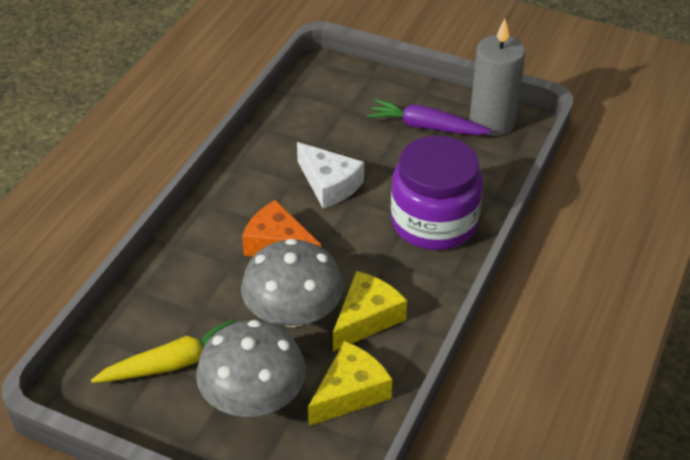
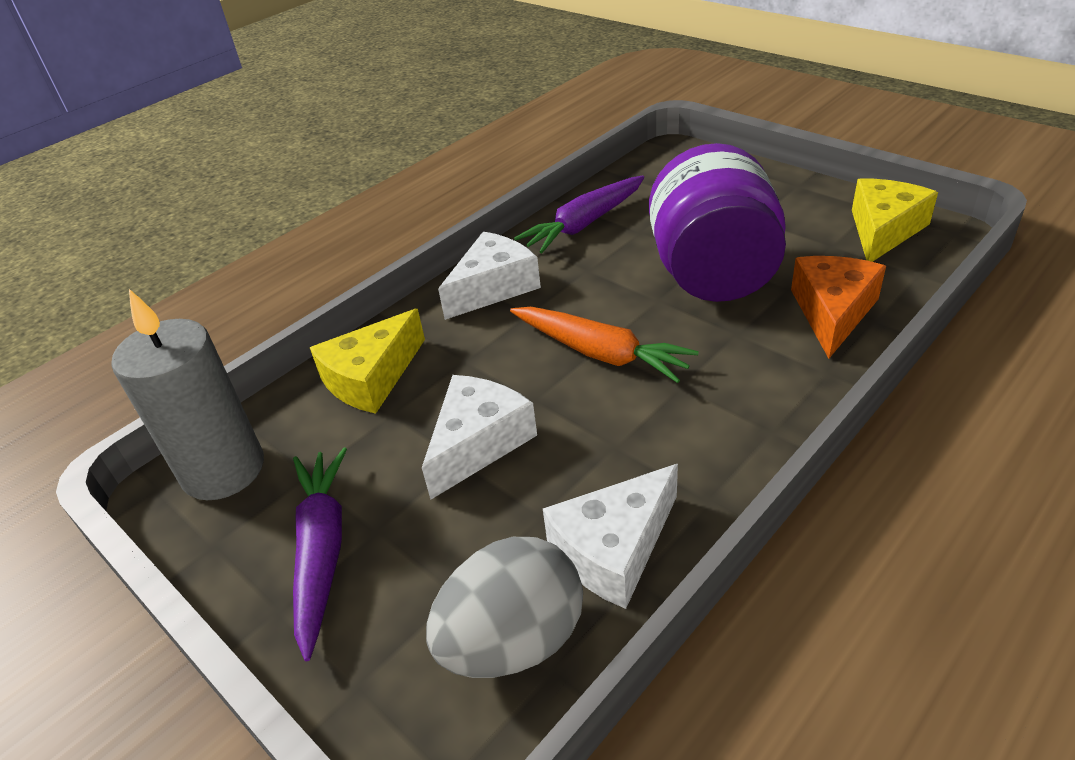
grey egg: 0 -> 1
grey mushroom: 2 -> 0
orange carrot: 0 -> 1
purple carrot: 1 -> 2
white cheese: 1 -> 3
yellow carrot: 1 -> 0

